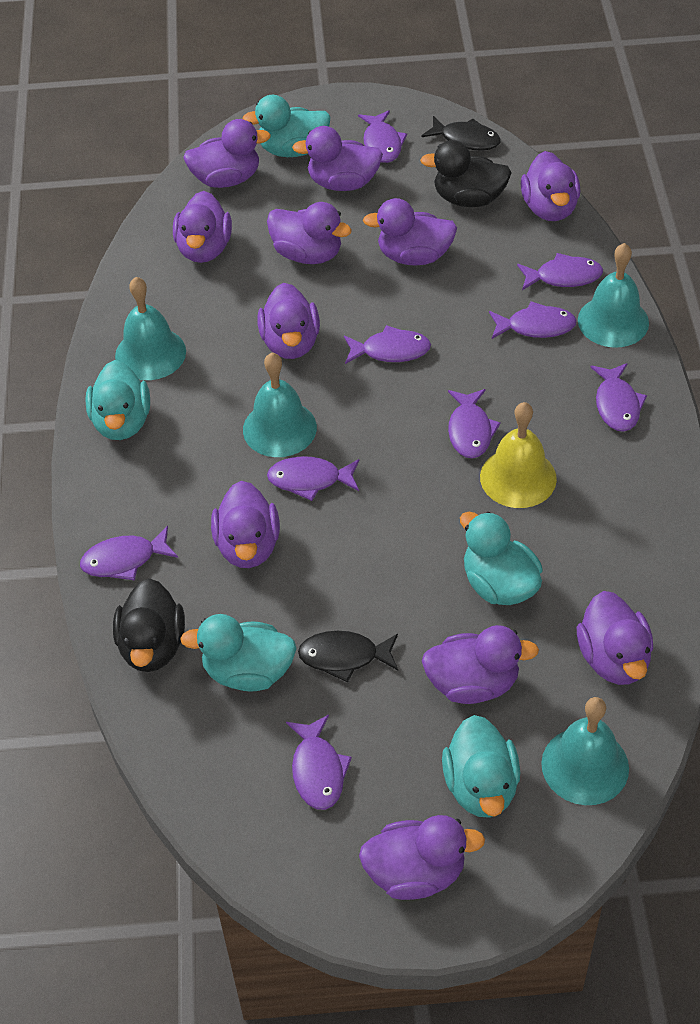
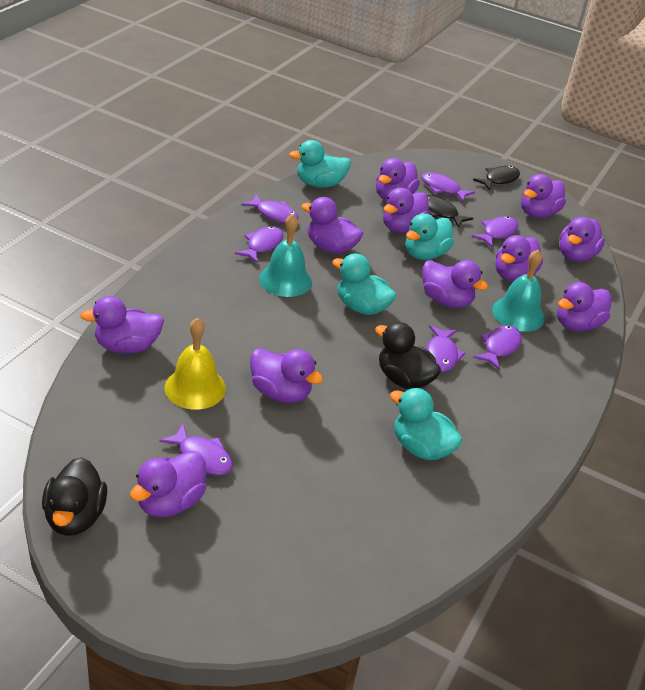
purple fish: 9 -> 7
turquoise bell: 4 -> 2
turquoise duck: 5 -> 4

